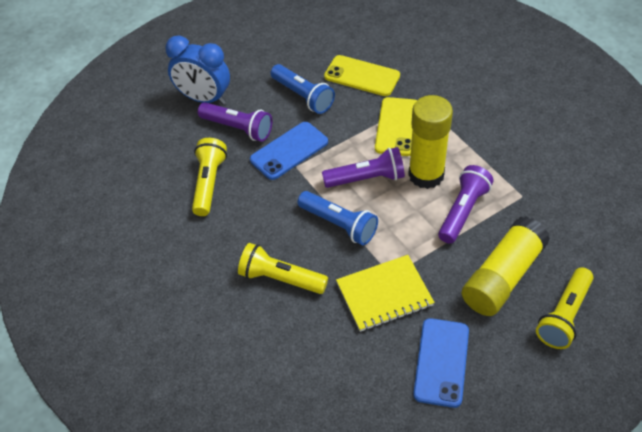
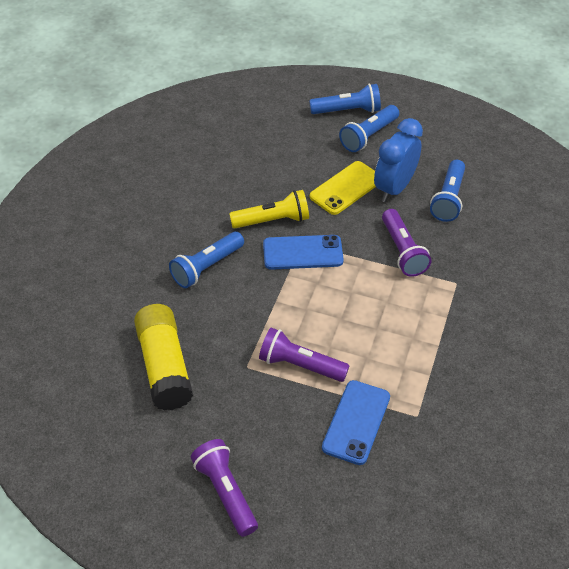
blue flashlight: 2 -> 4
yellow flashlight: 3 -> 1
yellow glue stick: 2 -> 1
yellow notebook: 1 -> 0
yellow phone: 2 -> 1

